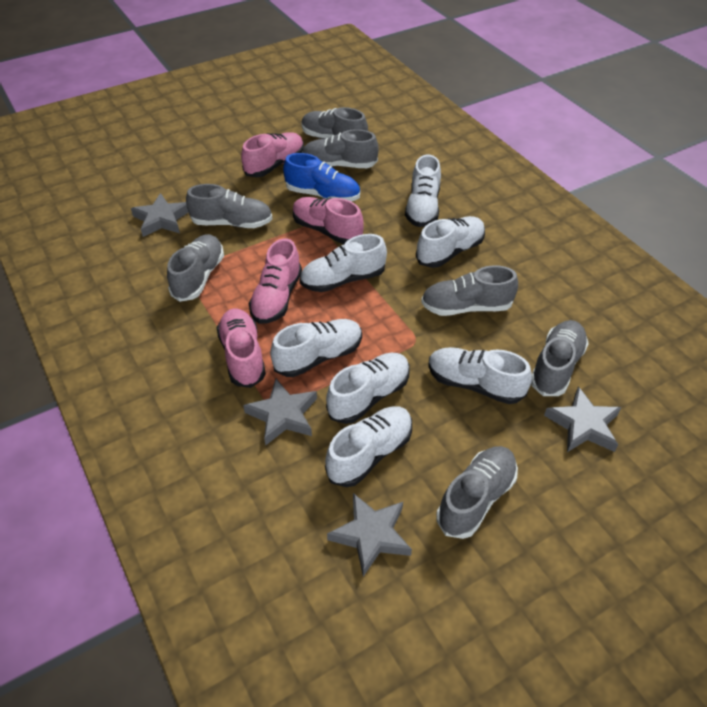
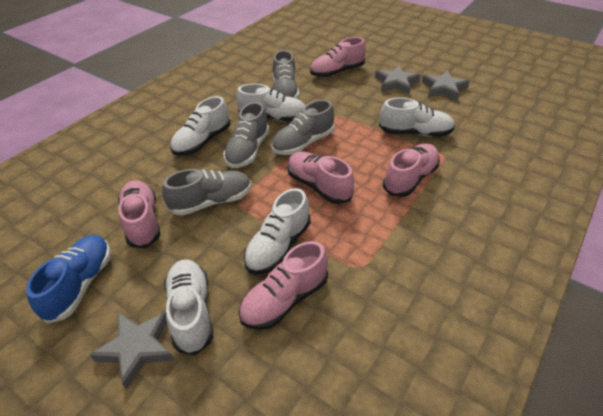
grey shoe: 7 -> 4
grey star: 4 -> 3
pink shoe: 4 -> 5
white shoe: 7 -> 5

